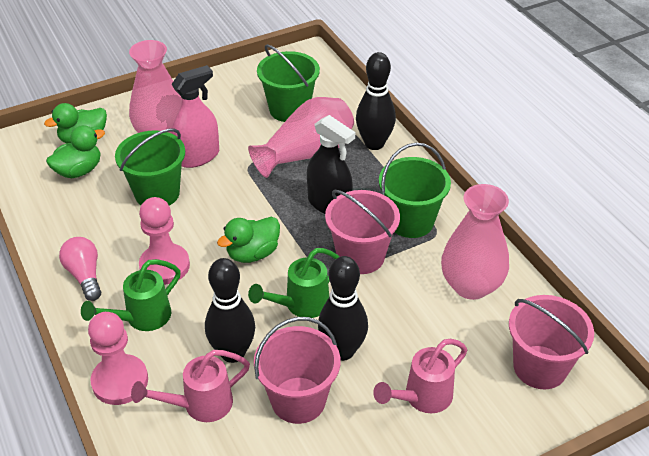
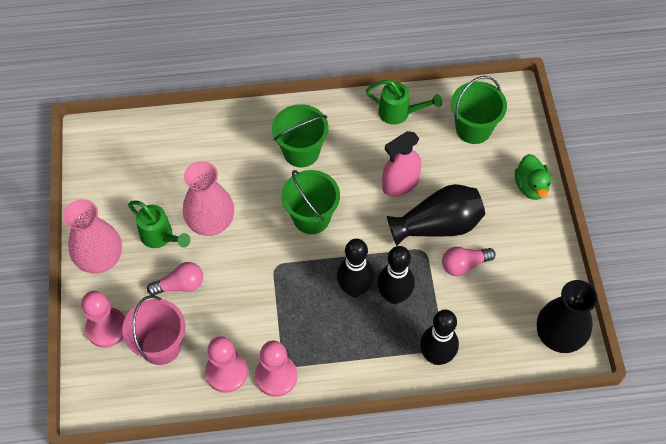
black spray bottle: 1 -> 0
black vase: 0 -> 2
green duck: 3 -> 1
pink bucket: 3 -> 1
pink light bulb: 1 -> 2
pink pawn: 2 -> 3
pink vase: 3 -> 2
pink watering can: 2 -> 0

